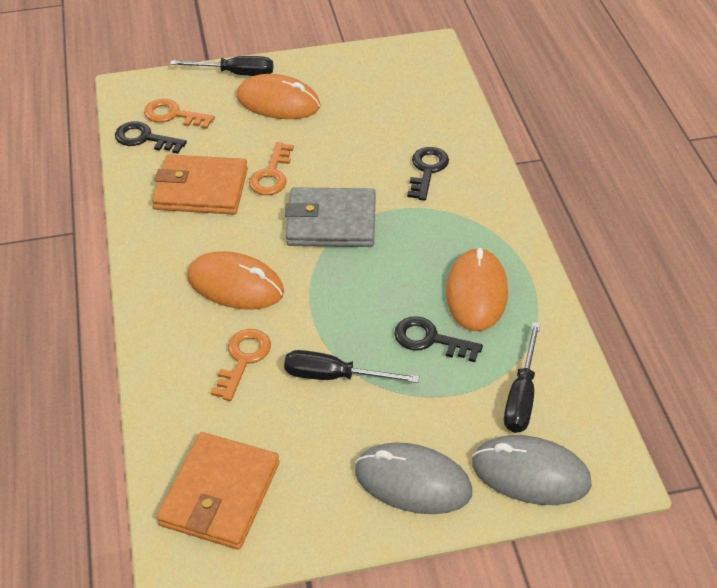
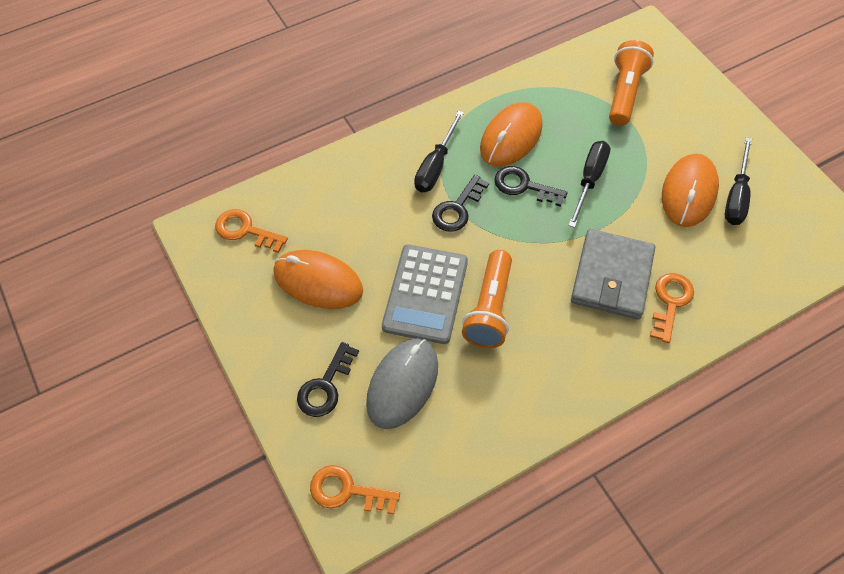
grey calculator: 0 -> 1
grey mouse: 2 -> 1
orange flashlight: 0 -> 2
orange wallet: 2 -> 0

